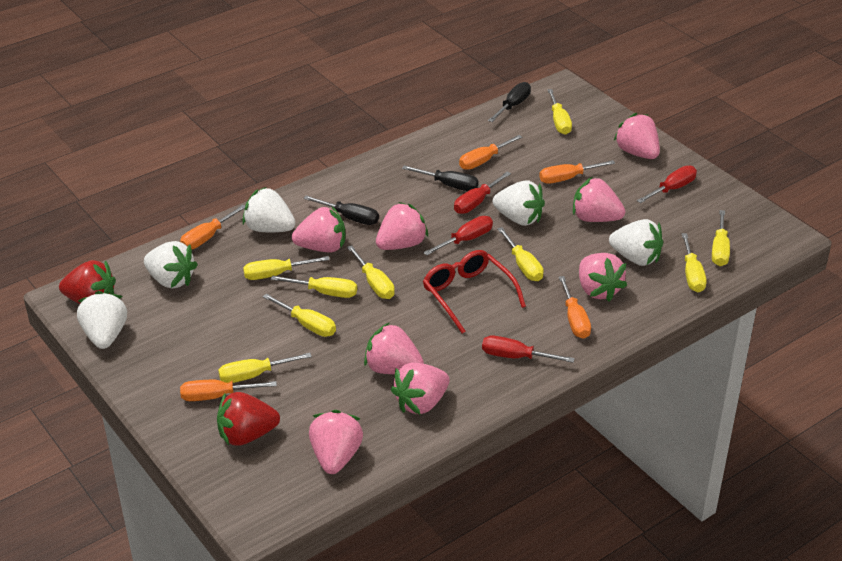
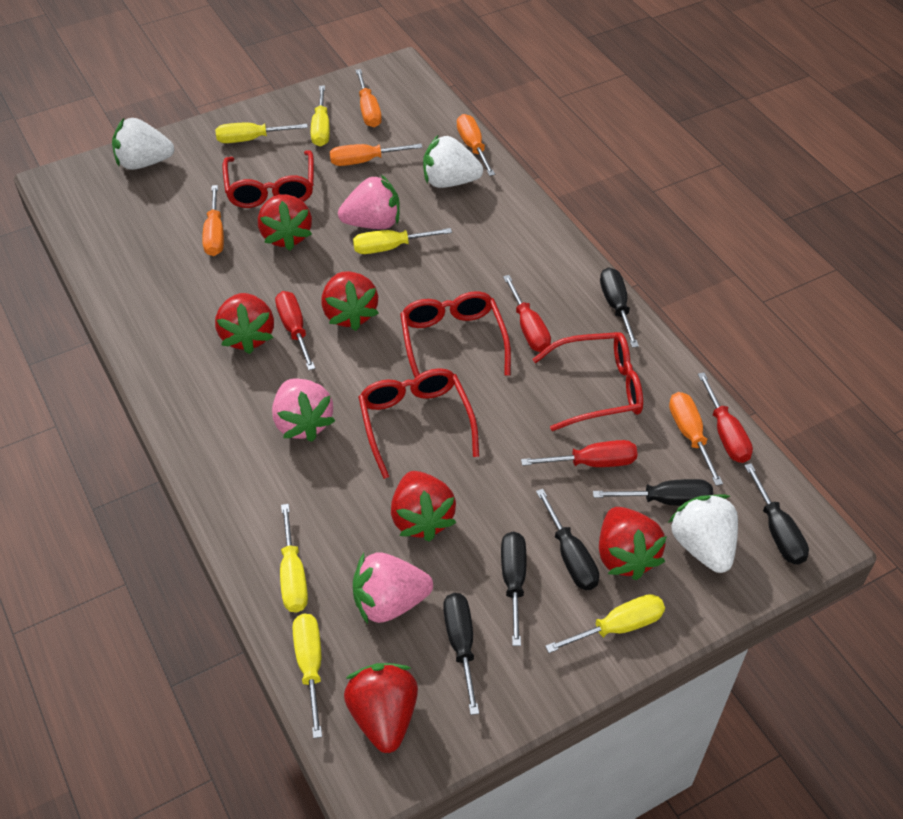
black screwdriver: 3 -> 6
pink strawberry: 8 -> 3
red glasses: 1 -> 4
red strawberry: 2 -> 6
white strawberry: 5 -> 3
yellow screwdriver: 9 -> 6

